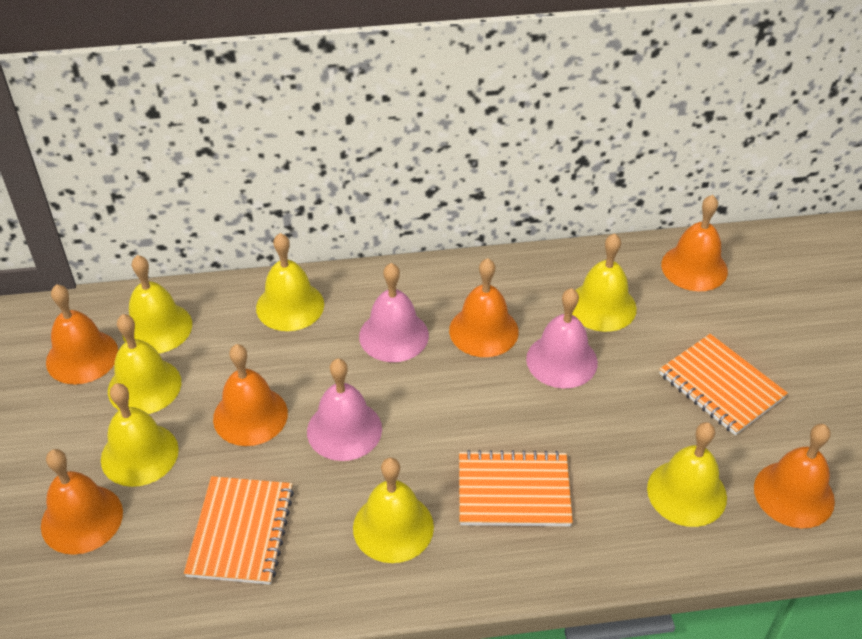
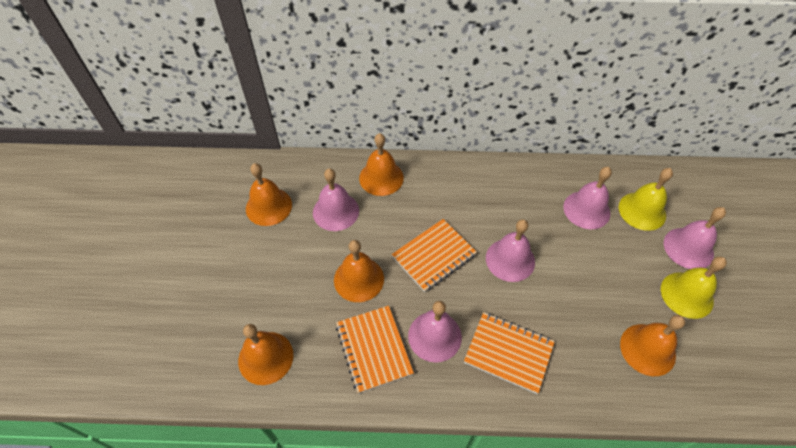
orange bell: 6 -> 5
pink bell: 3 -> 5
yellow bell: 7 -> 2

